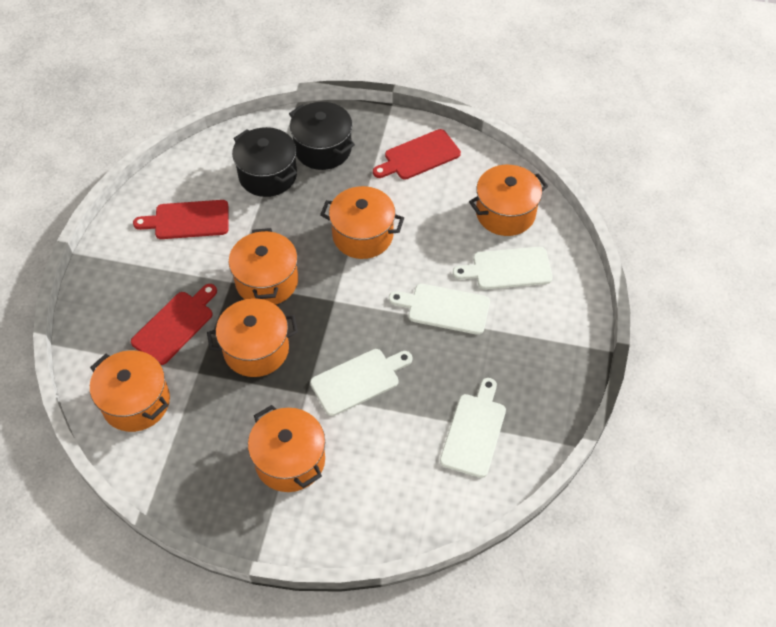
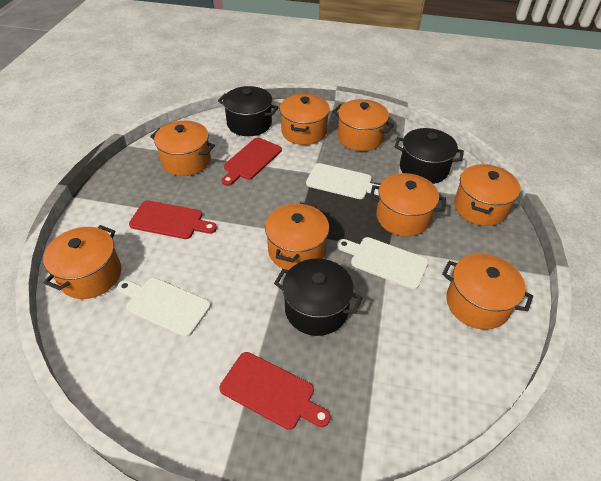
black pot: 2 -> 3
orange pot: 6 -> 8
white cutting board: 4 -> 3

